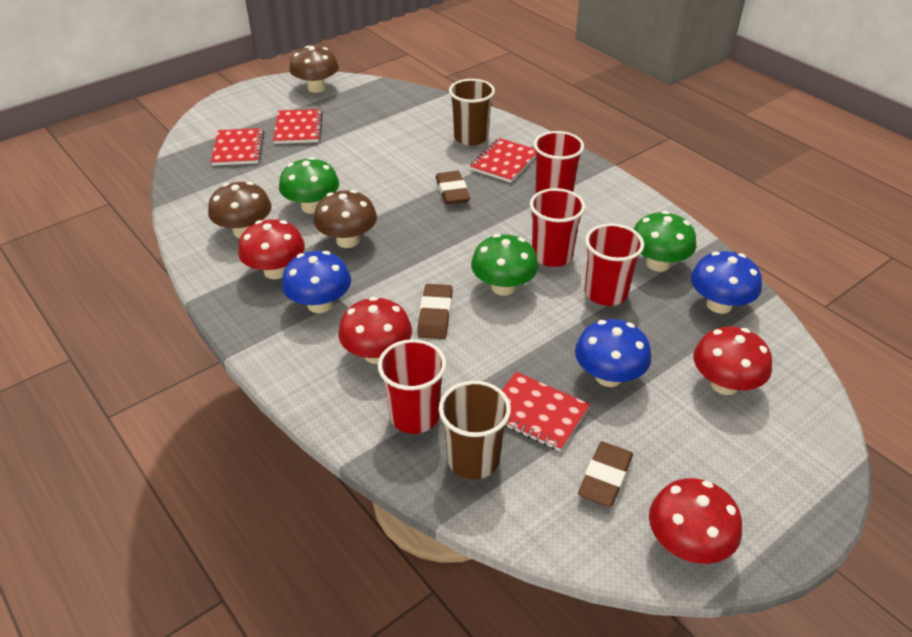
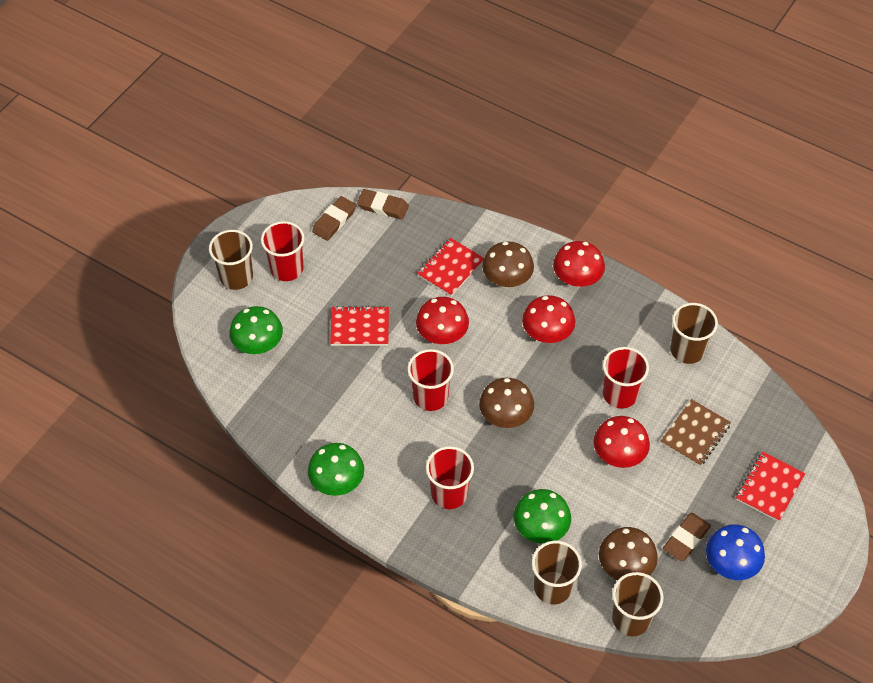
blue mushroom: 3 -> 1
brown cup: 2 -> 4
brown notebook: 0 -> 1
red notebook: 4 -> 3

